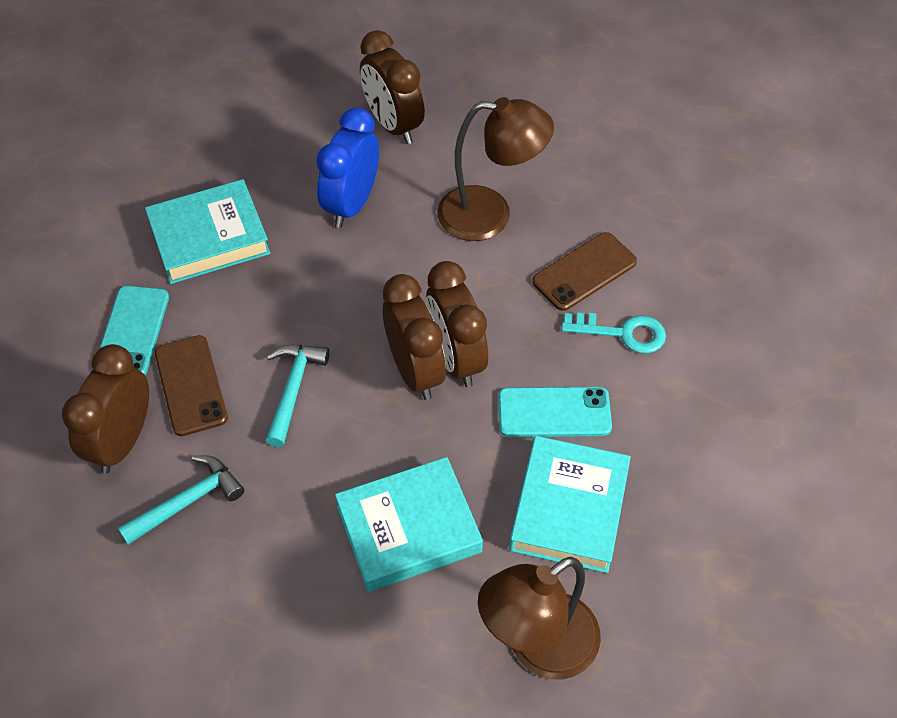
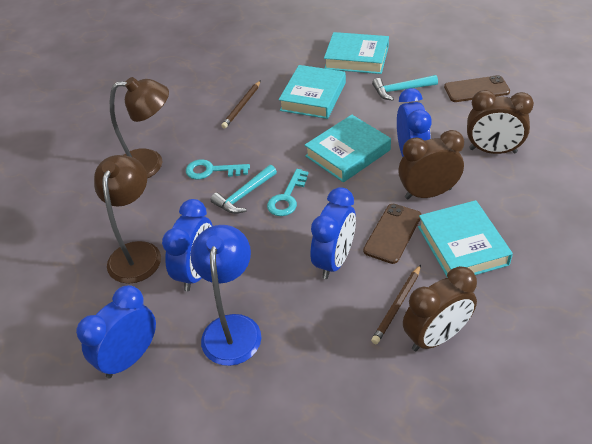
blue clock: 1 -> 4
blue lamp: 0 -> 1
brown clock: 4 -> 3
brown pencil: 0 -> 2
turquoise book: 3 -> 4
turquoise key: 1 -> 2
turquoise phone: 2 -> 0

